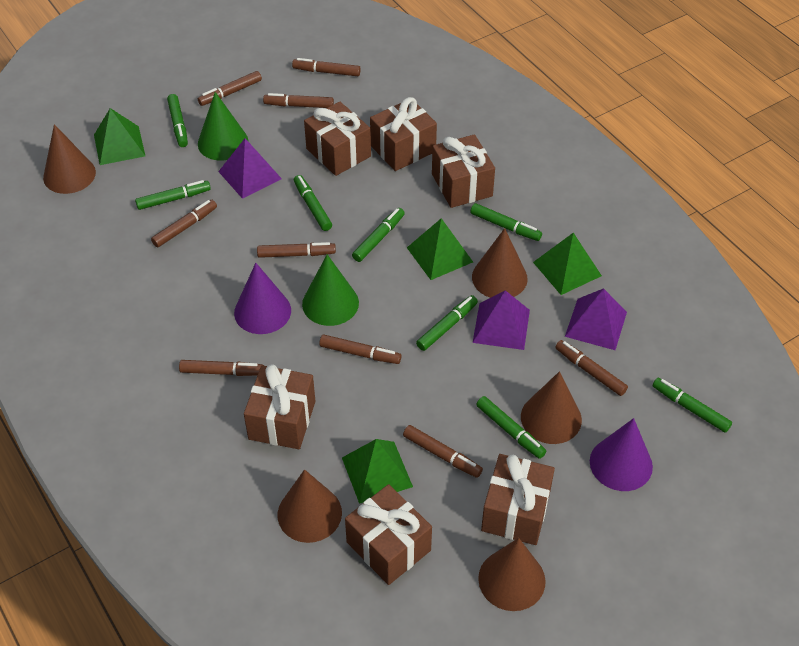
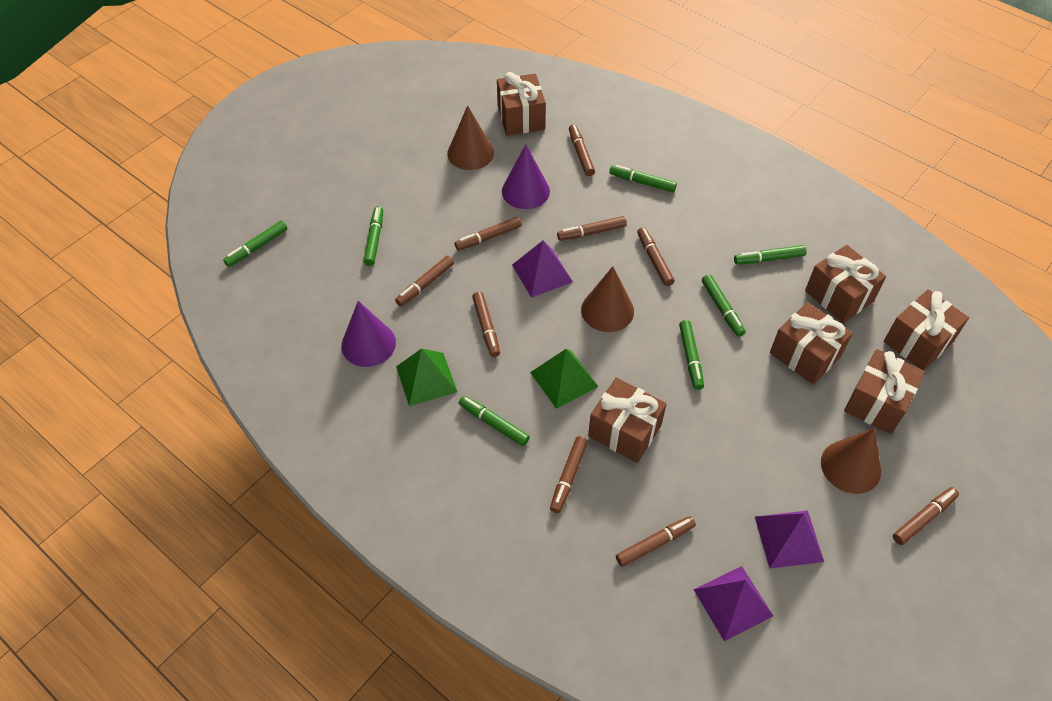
brown cone: 5 -> 3
green cone: 2 -> 0
green marker: 8 -> 7
green pyramid: 4 -> 2

